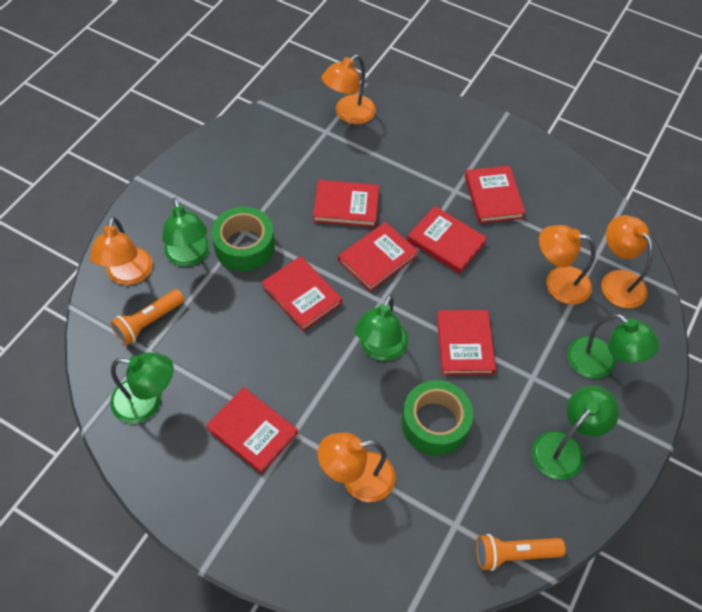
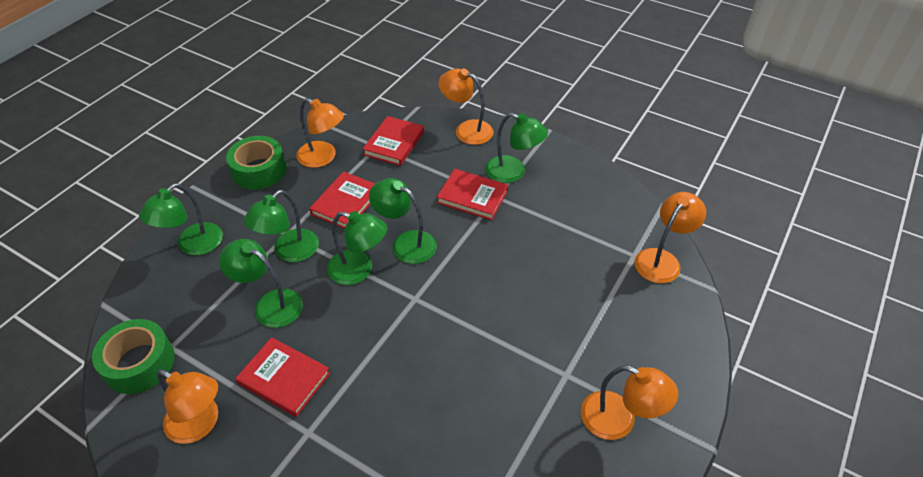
green lamp: 5 -> 6
orange flashlight: 2 -> 0
red book: 7 -> 4

